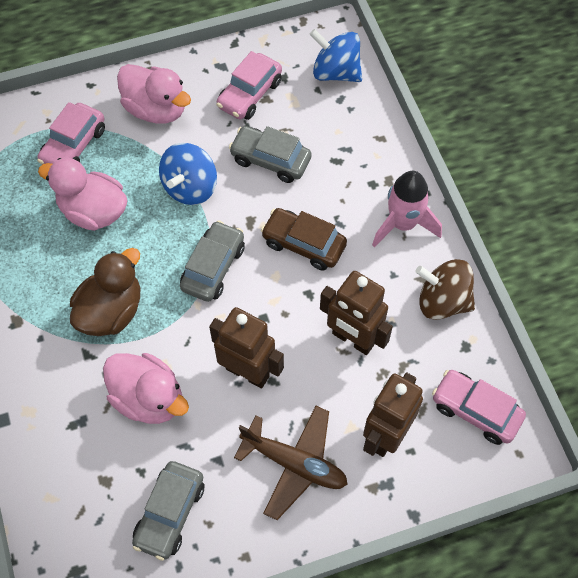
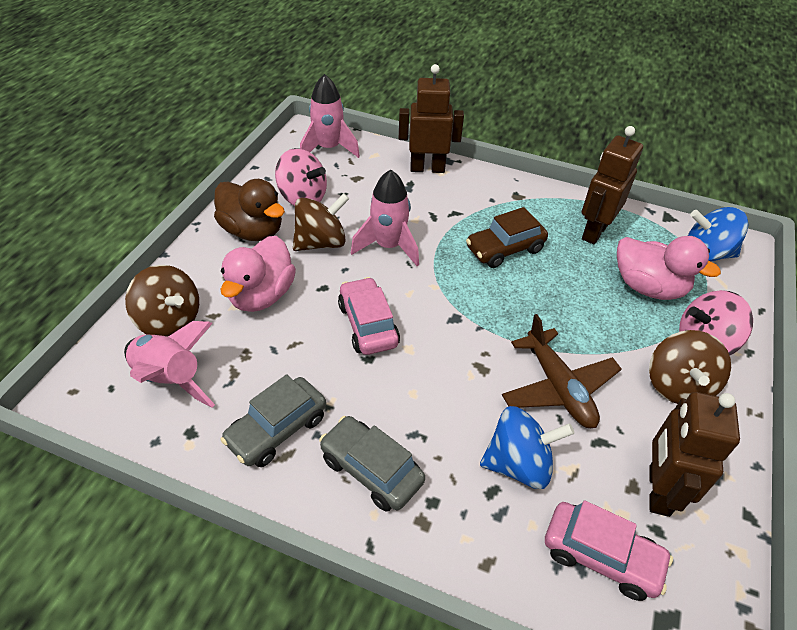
brown spinning top: 1 -> 3
grey car: 3 -> 2
pink car: 3 -> 2
pink duck: 3 -> 2
pink rocket: 1 -> 3
pink spinning top: 0 -> 2

